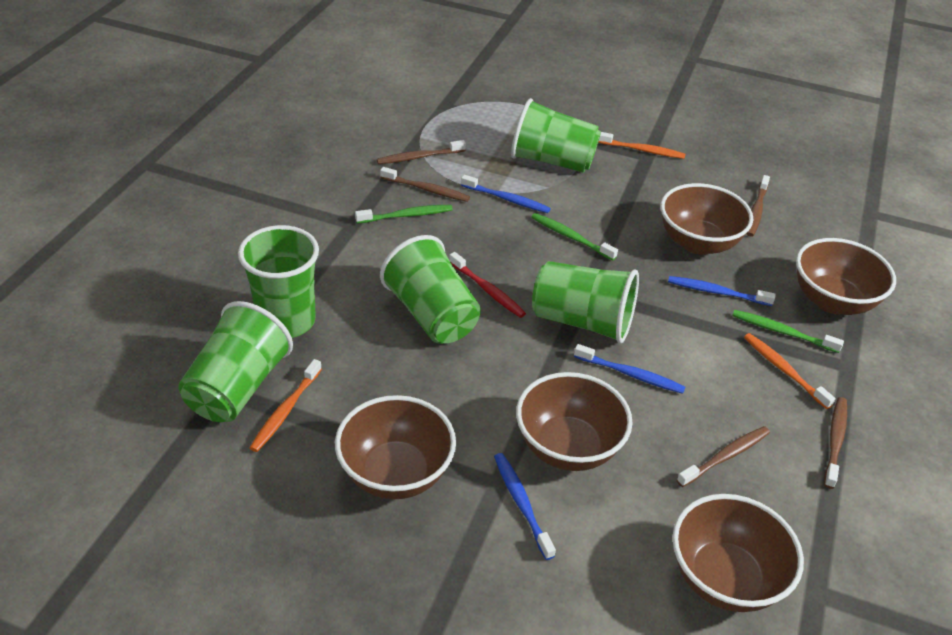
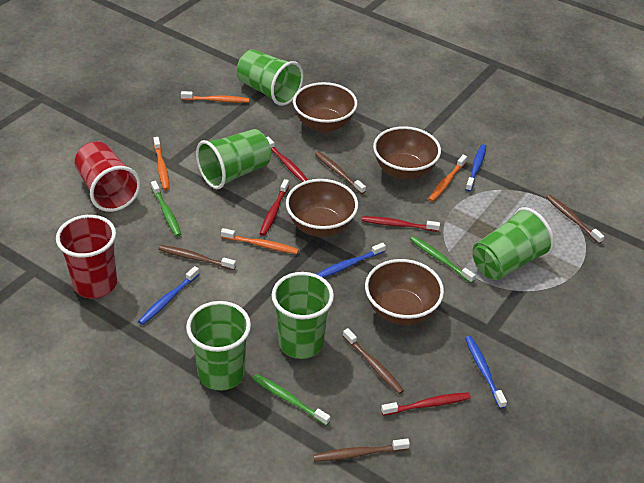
brown bowl: 5 -> 4
orange toothbrush: 3 -> 4
red cup: 0 -> 2
red toothbrush: 1 -> 4

